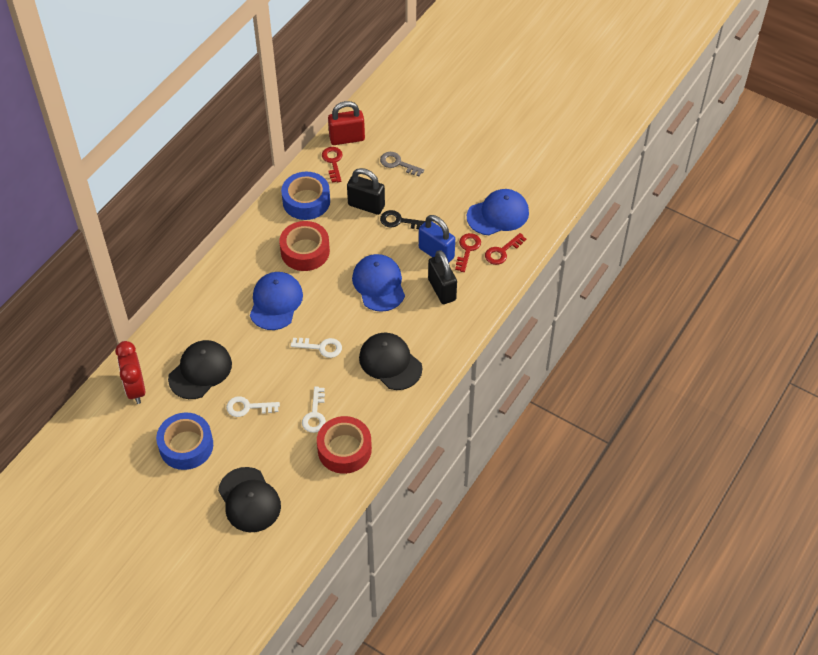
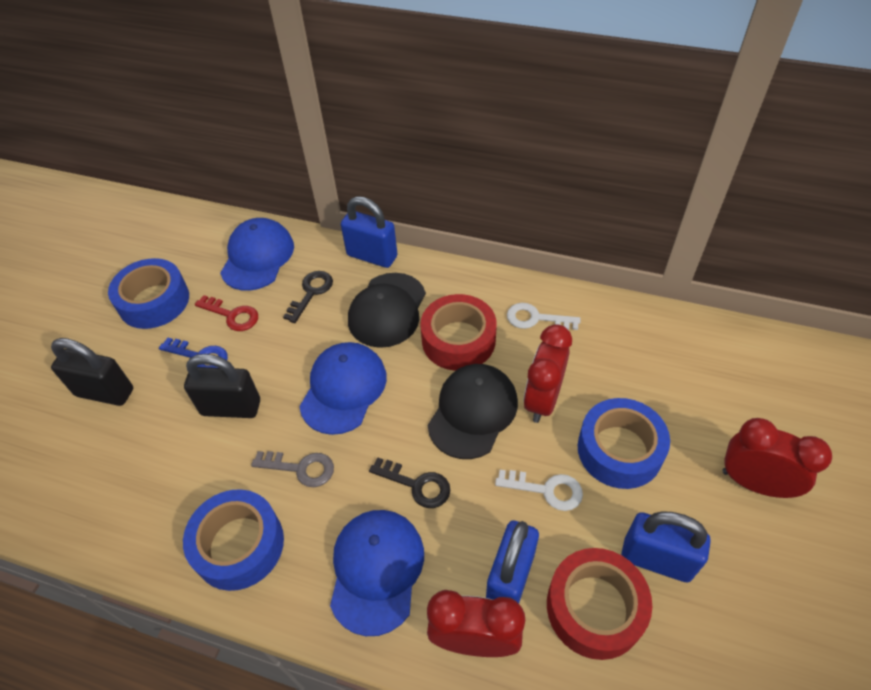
black cap: 3 -> 2
black key: 1 -> 2
blue key: 0 -> 1
blue padlock: 1 -> 3
blue tape: 2 -> 3
red clock: 1 -> 3
red key: 3 -> 1
red padlock: 1 -> 0
white key: 3 -> 2

